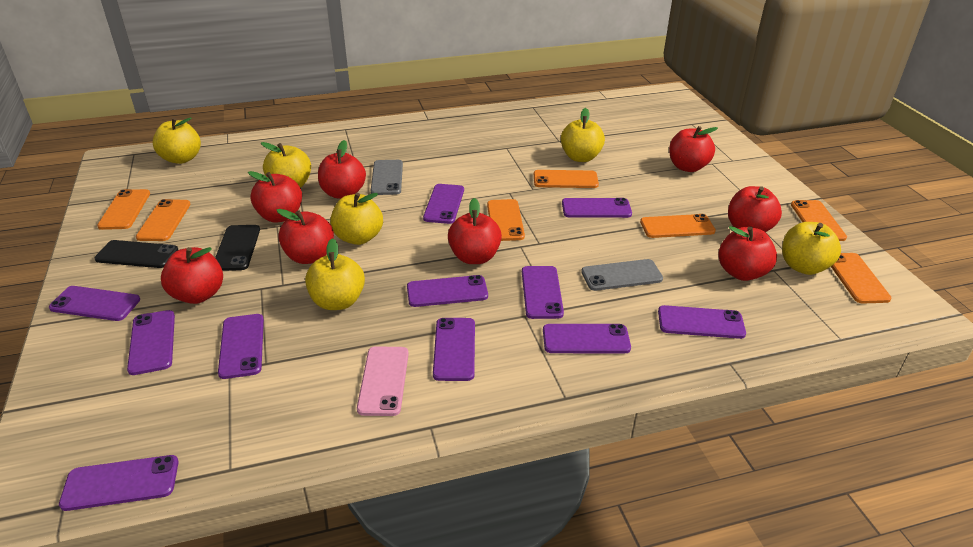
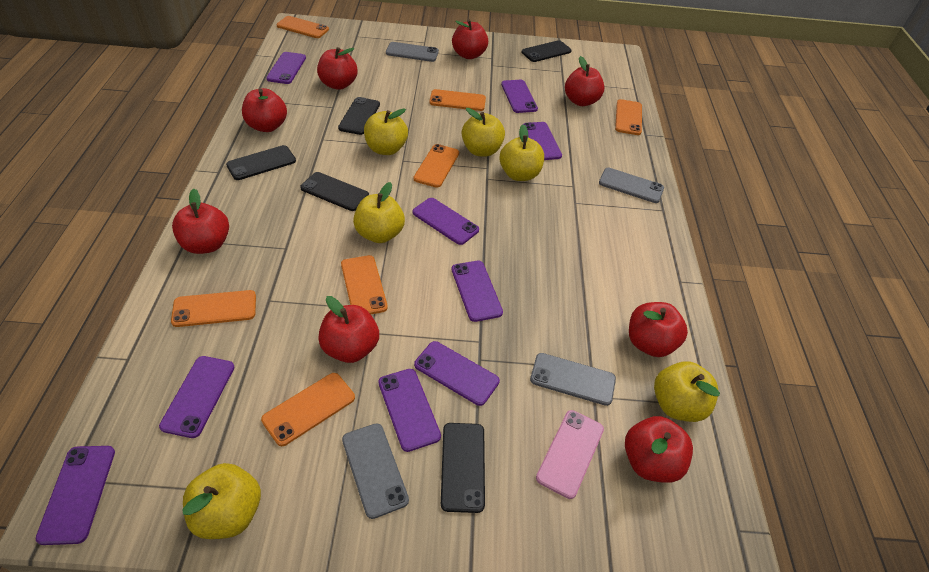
black phone: 2 -> 5
grey phone: 2 -> 4
purple phone: 11 -> 9

